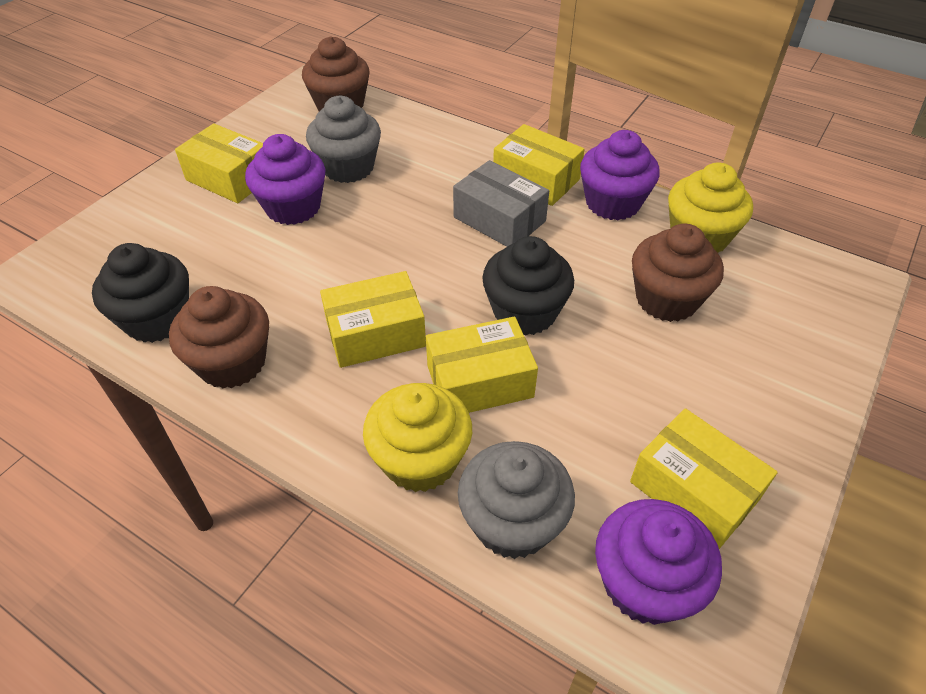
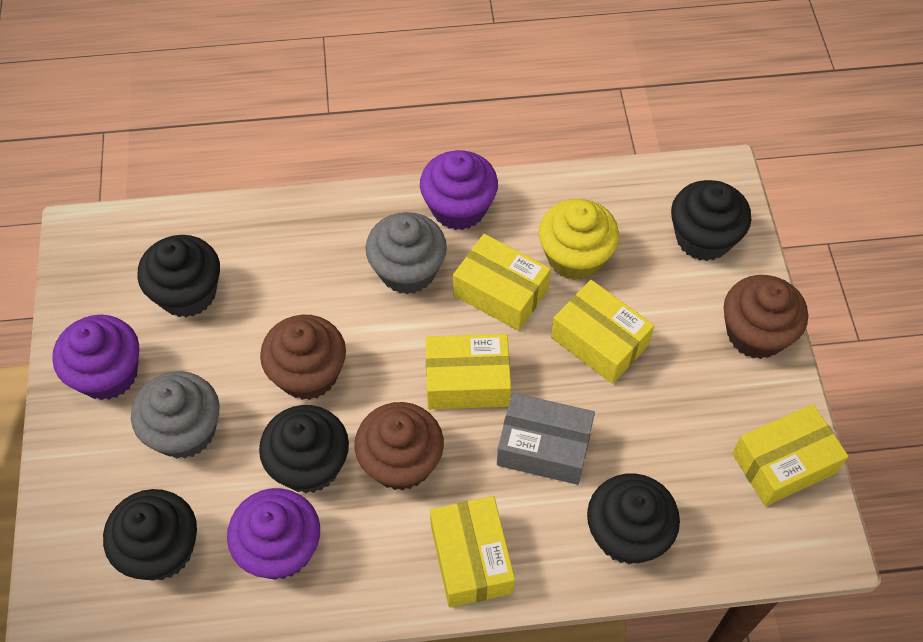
black cupcake: 2 -> 5
yellow cupcake: 2 -> 1

